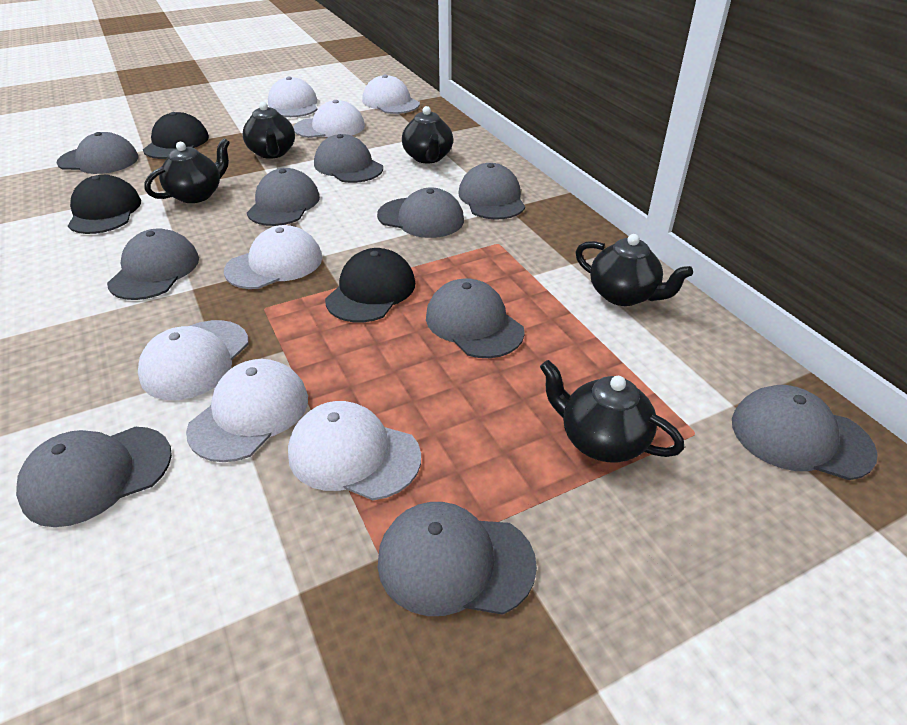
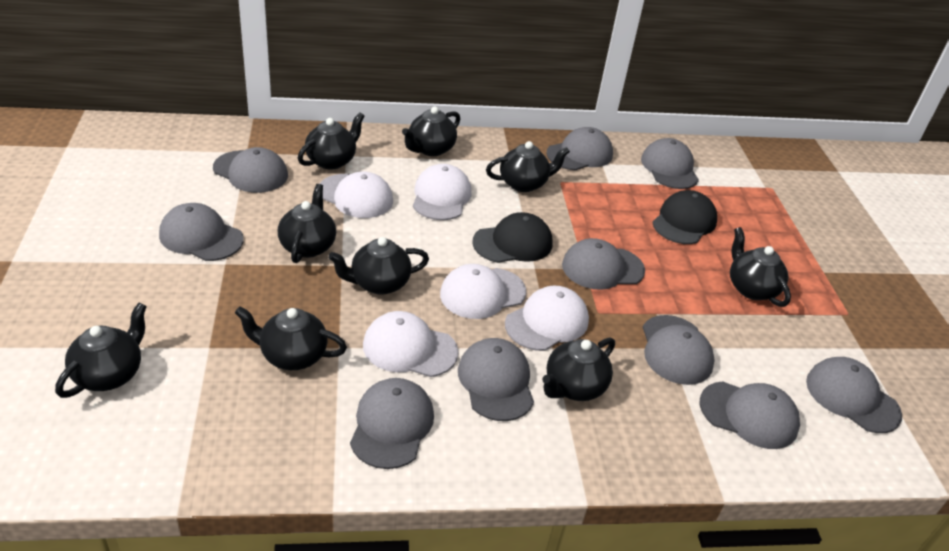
black cap: 3 -> 2
black teapot: 5 -> 9
white cap: 7 -> 5

